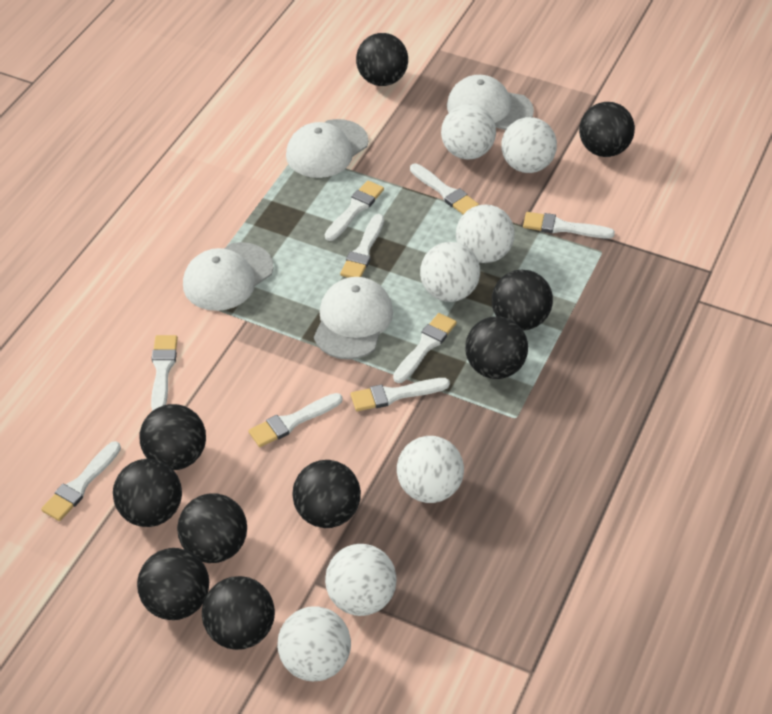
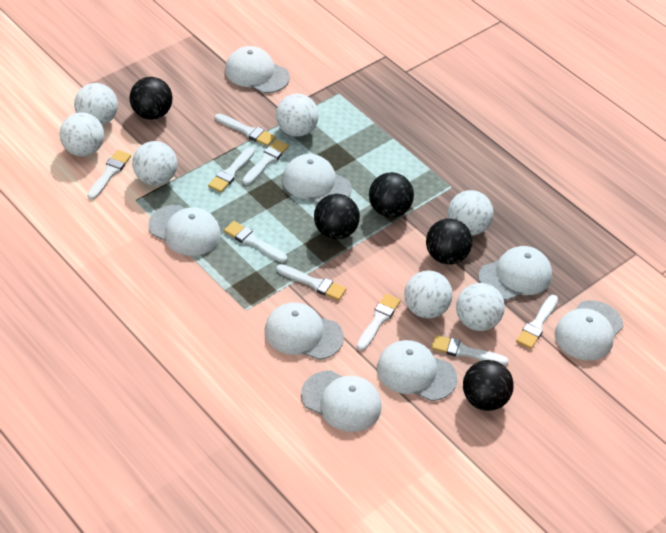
black ball: 10 -> 5
white cap: 4 -> 8

